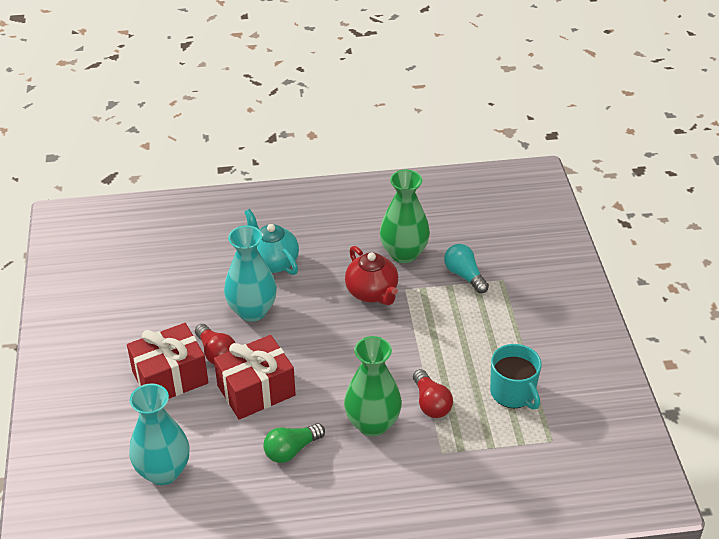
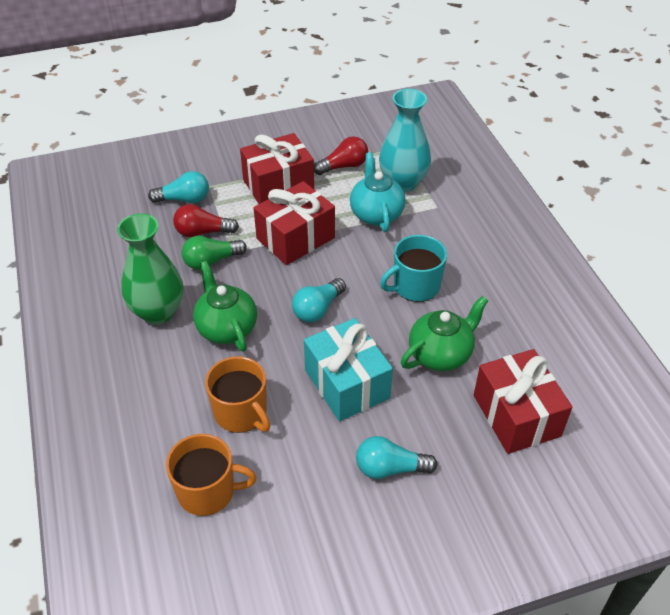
green teapot: 0 -> 2
green vase: 2 -> 1
orange mug: 0 -> 2
red gift: 2 -> 3
red teapot: 1 -> 0
turquoise gift: 0 -> 1
turquoise light bulb: 1 -> 3
turquoise vase: 2 -> 1

